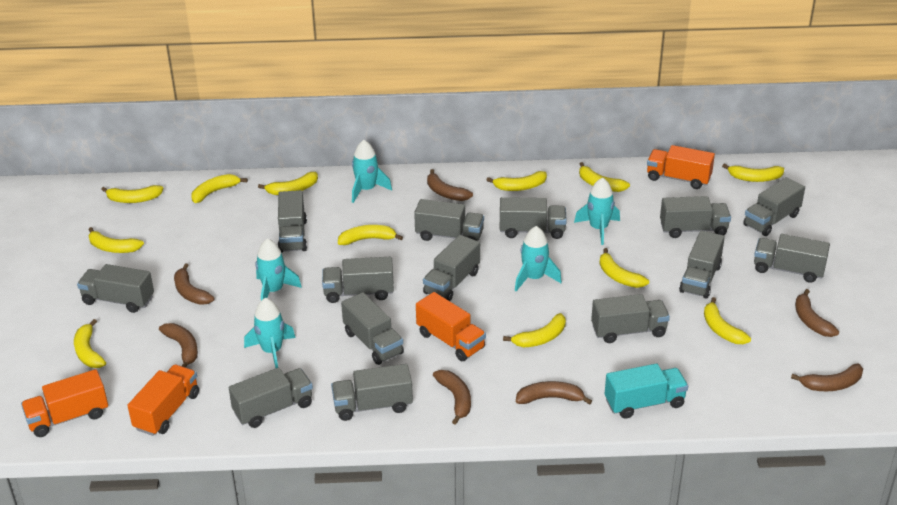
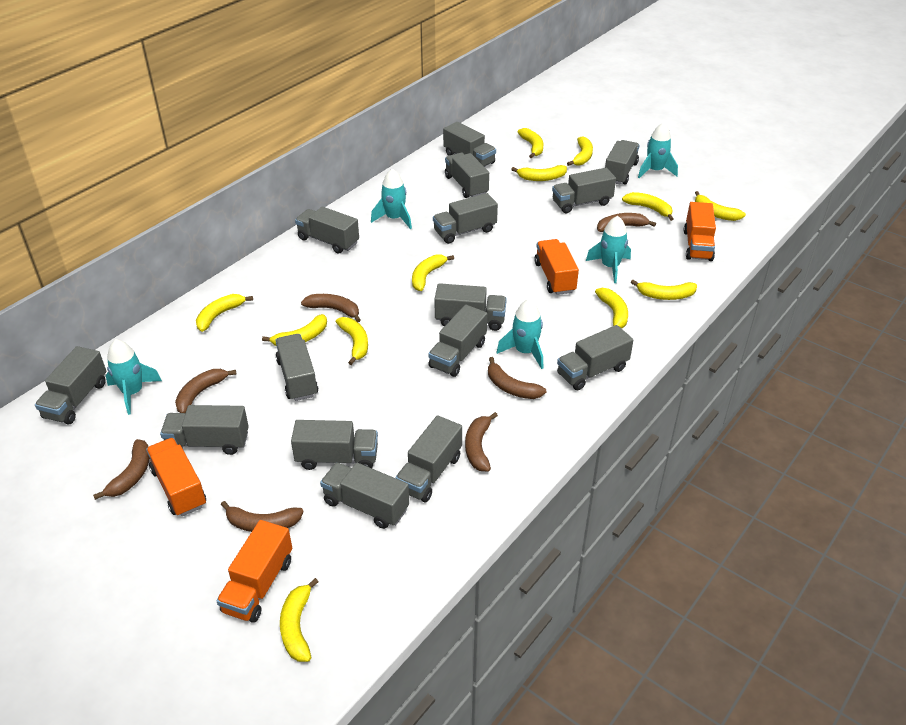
grey truck: 14 -> 15
turquoise truck: 1 -> 0

